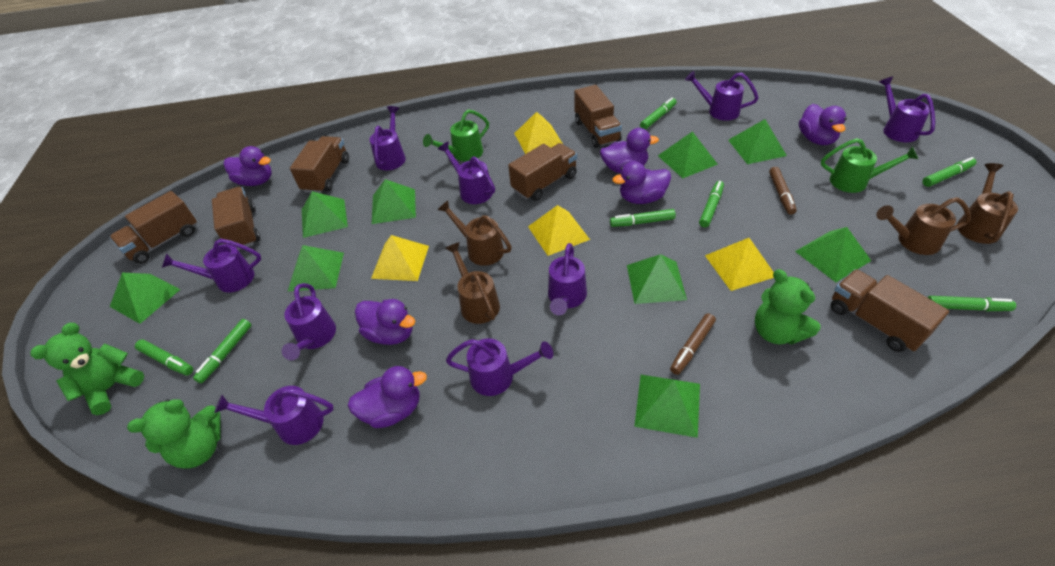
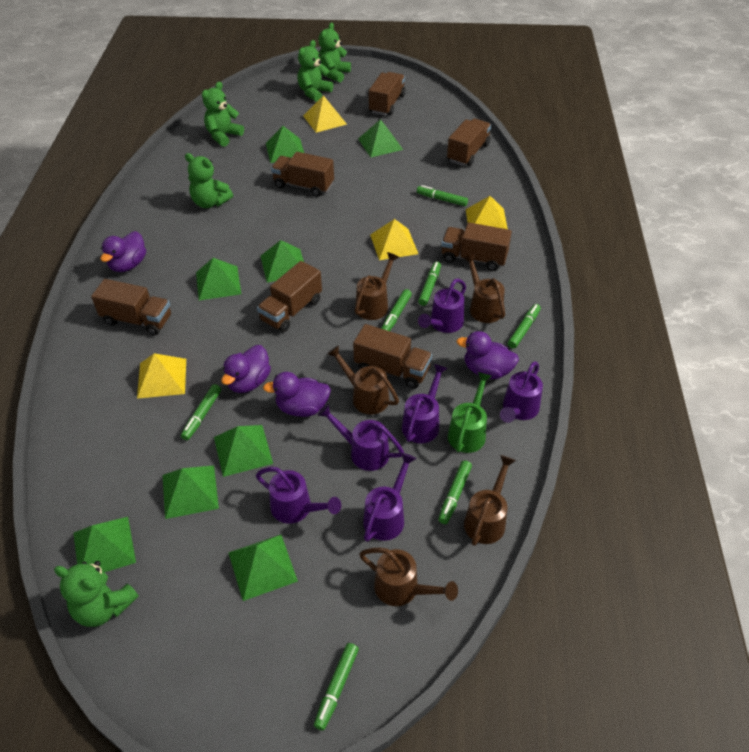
brown marker: 2 -> 0
brown truck: 6 -> 7
brown watering can: 4 -> 5
green pyramid: 9 -> 8
green teddy bear: 3 -> 5
green watering can: 2 -> 1
purple duck: 6 -> 4
purple watering can: 9 -> 6

